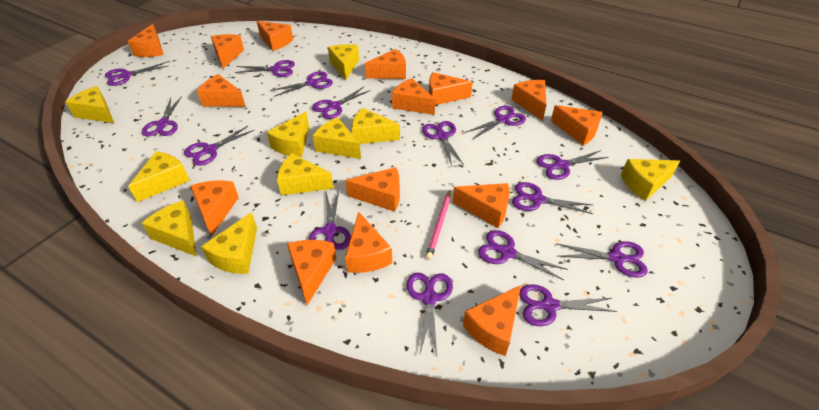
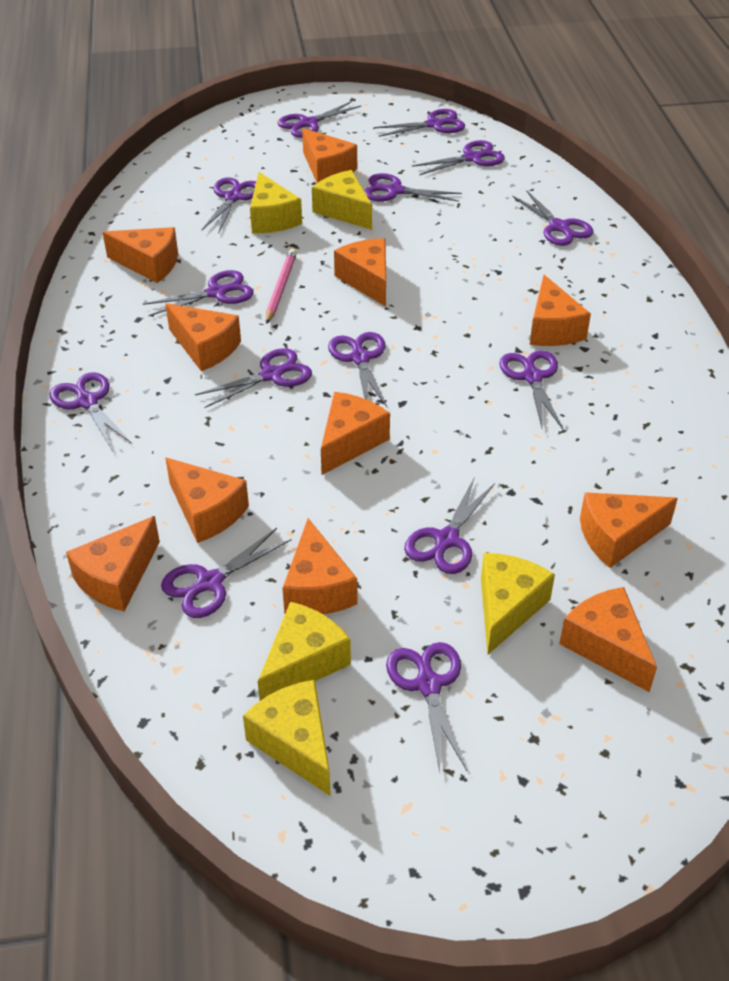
orange cheese: 15 -> 11
purple scissors: 15 -> 14
yellow cheese: 10 -> 5

